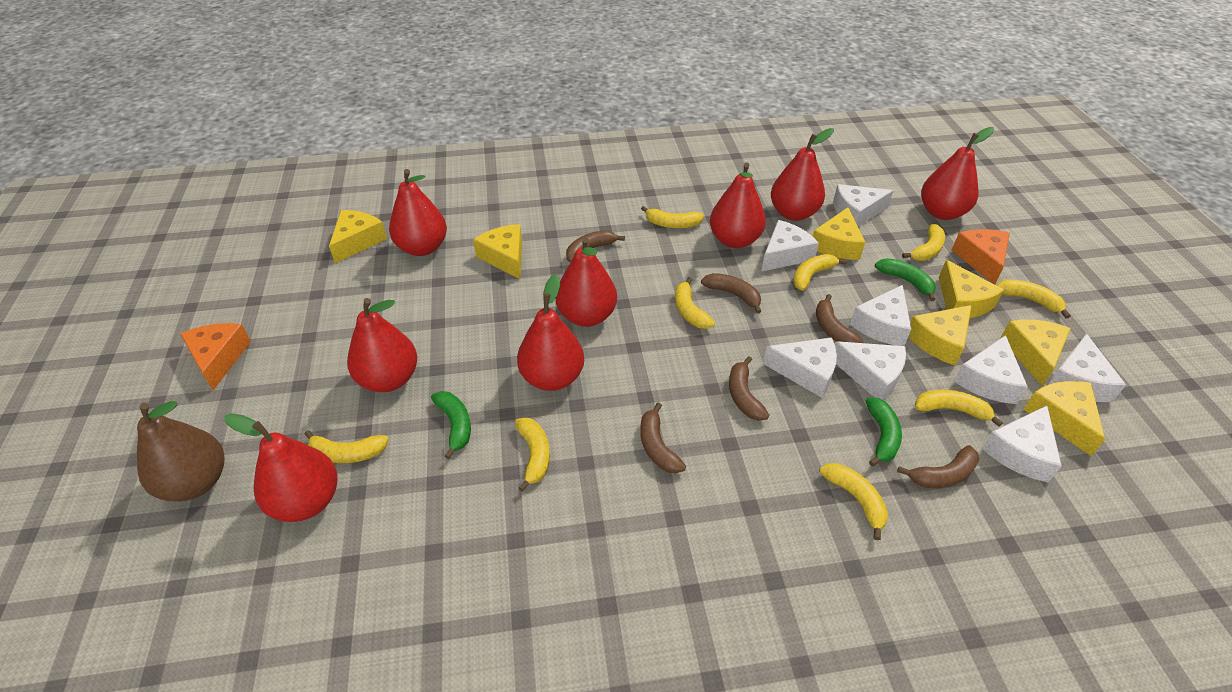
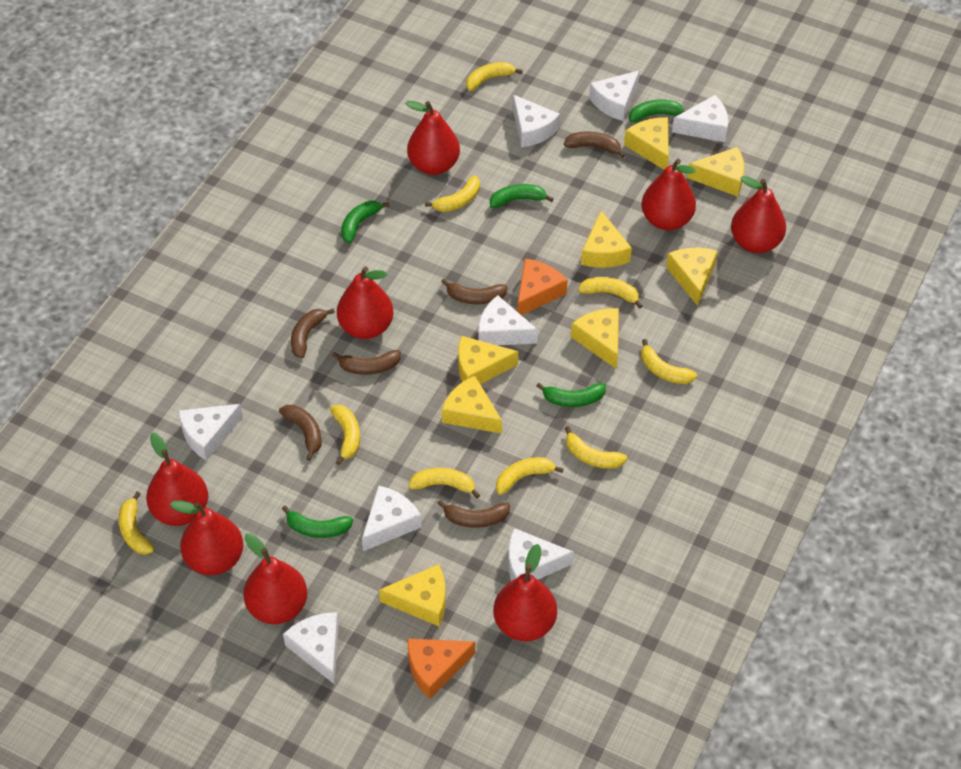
brown pear: 1 -> 0
green banana: 3 -> 5
yellow cheese: 7 -> 8

